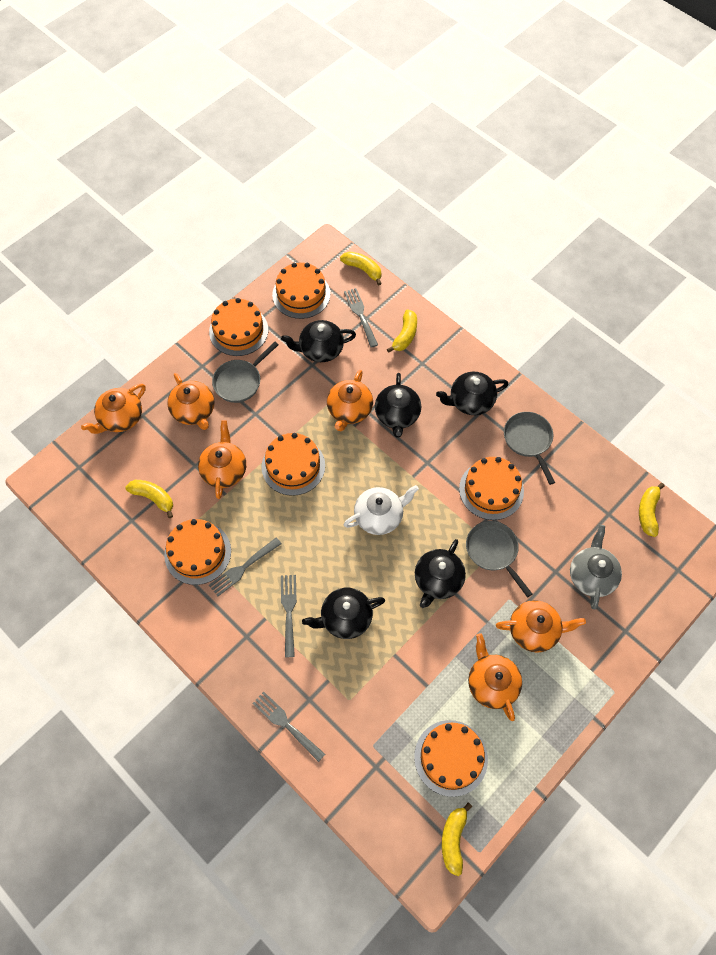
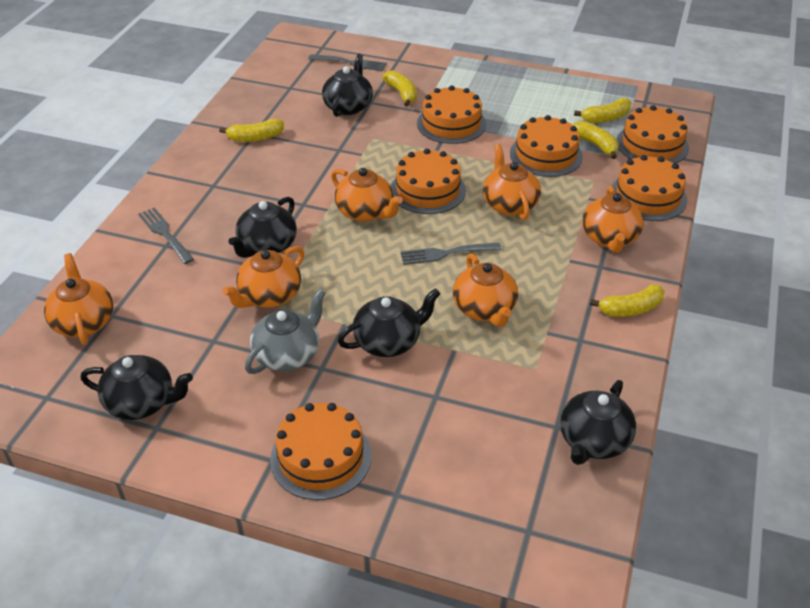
grey fork: 4 -> 3
grey pan: 3 -> 0
white teapot: 1 -> 0

